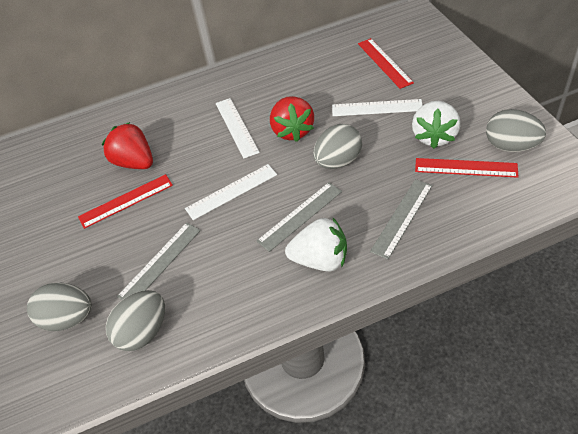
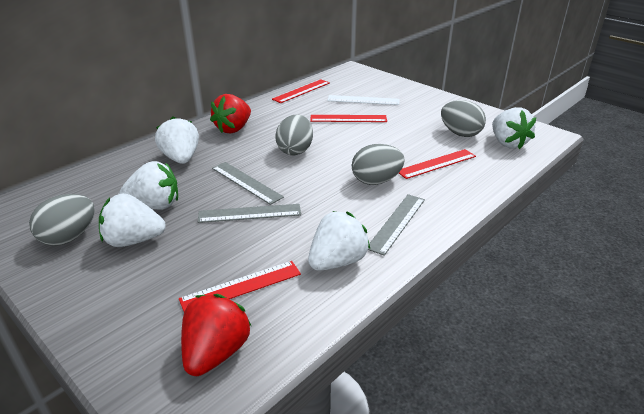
red ruler: 3 -> 4
white ruler: 3 -> 1
white strawberry: 2 -> 5

